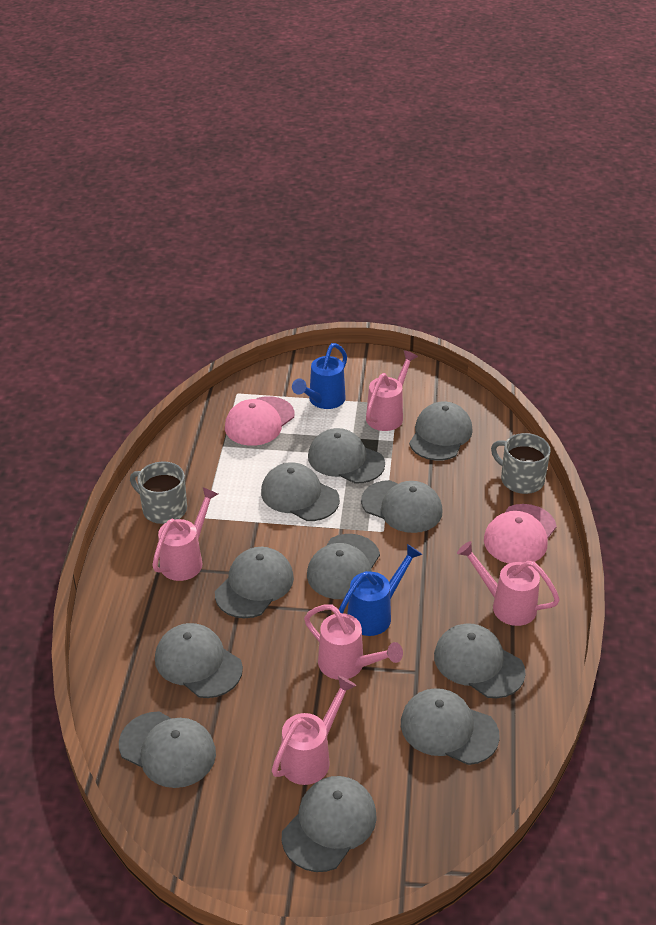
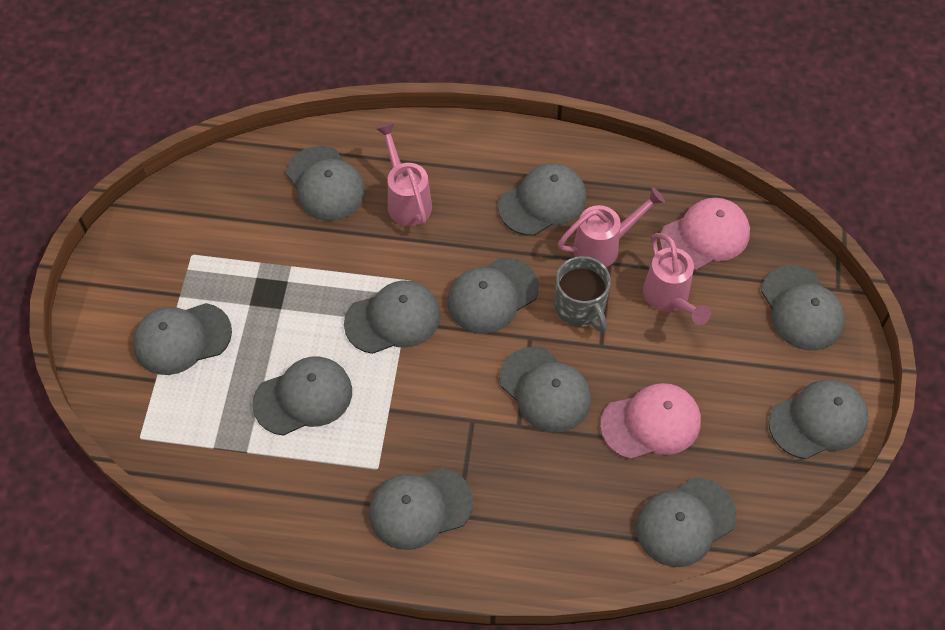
blue watering can: 2 -> 0
grey mug: 2 -> 1
pink watering can: 5 -> 3

